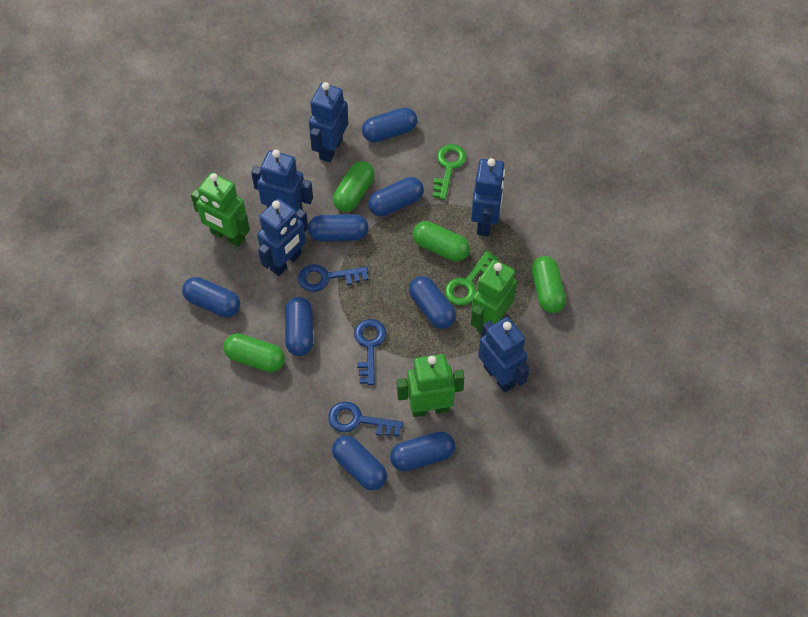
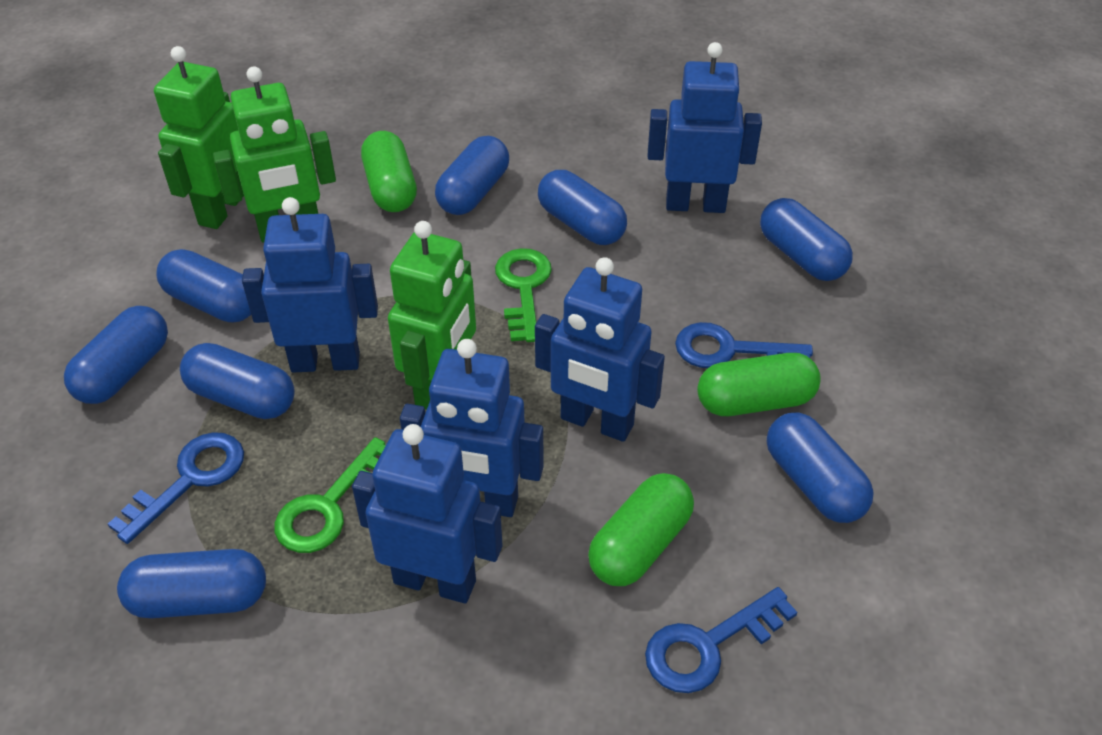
green capsule: 4 -> 3

